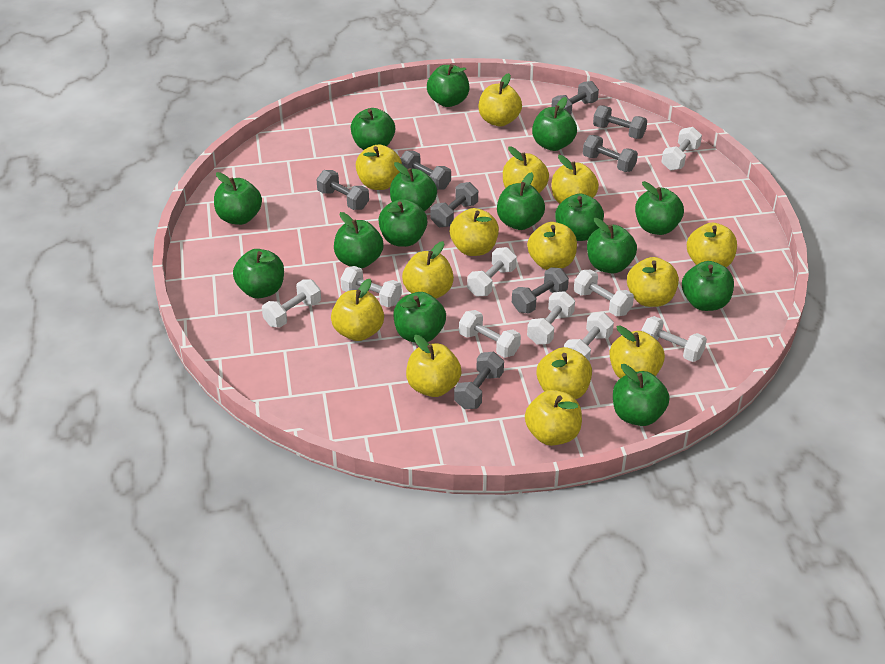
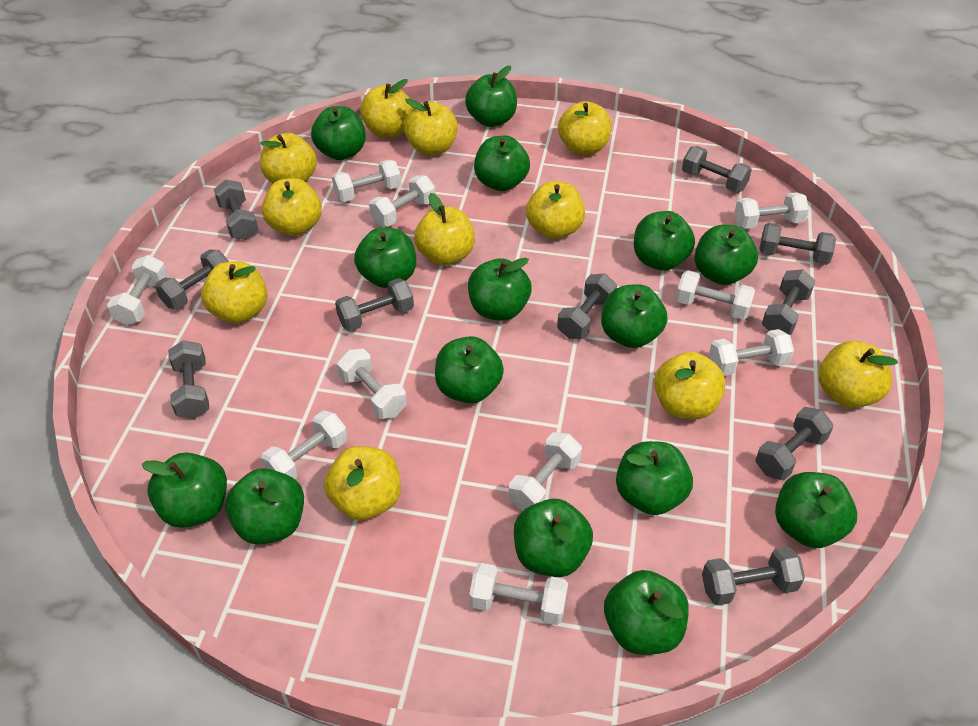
grey dumbbell: 8 -> 10
white dumbbell: 9 -> 10
yellow apple: 14 -> 11

